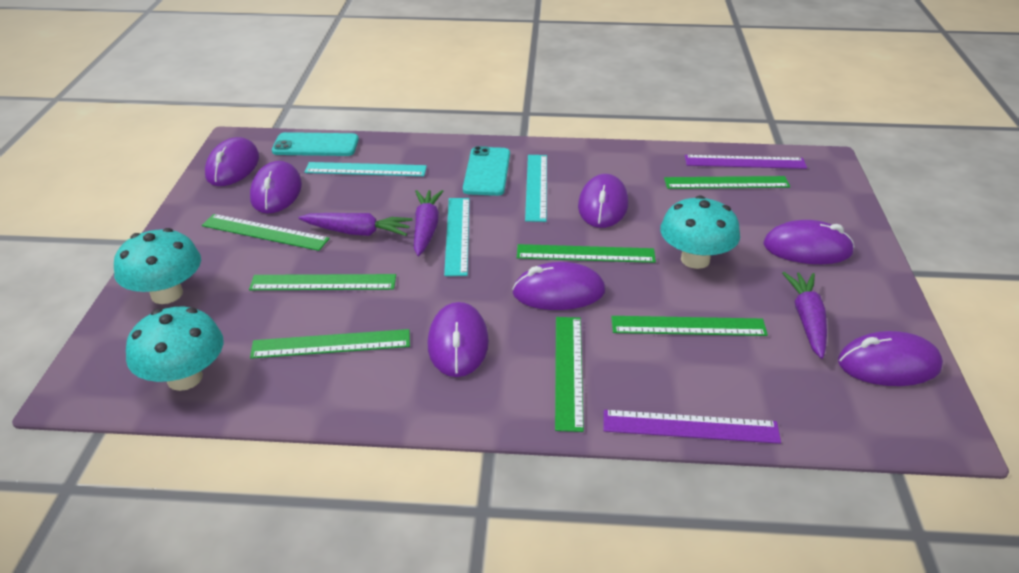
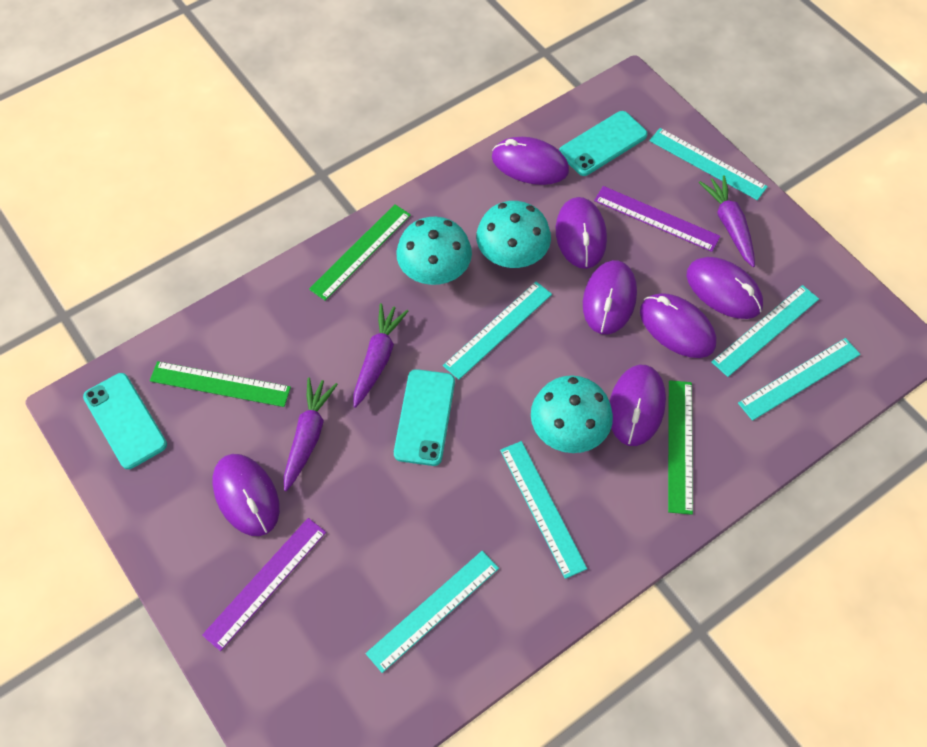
green ruler: 7 -> 3
turquoise phone: 2 -> 3
turquoise ruler: 3 -> 6

